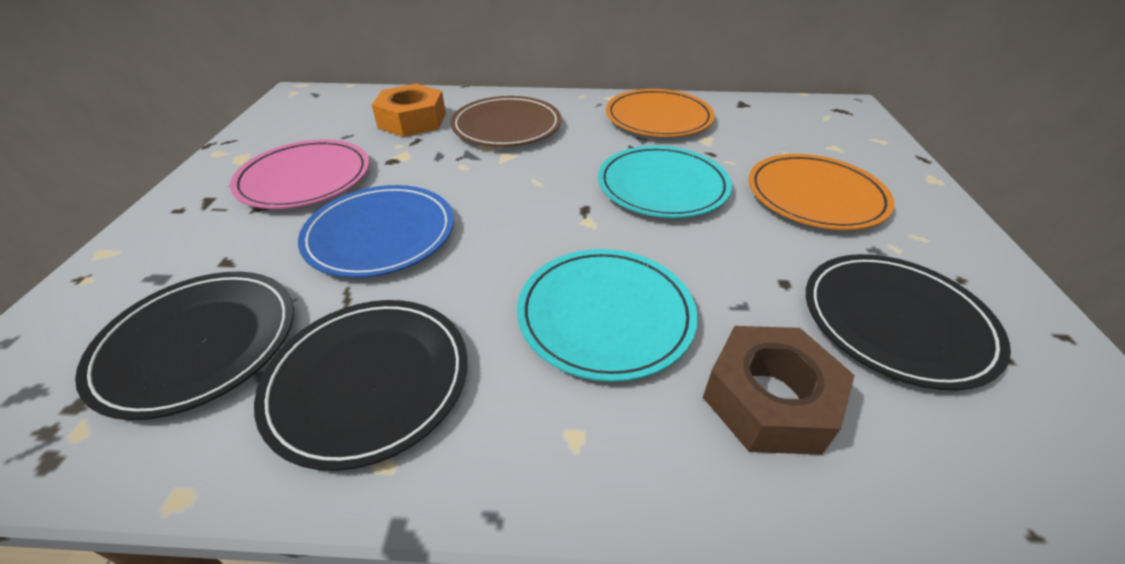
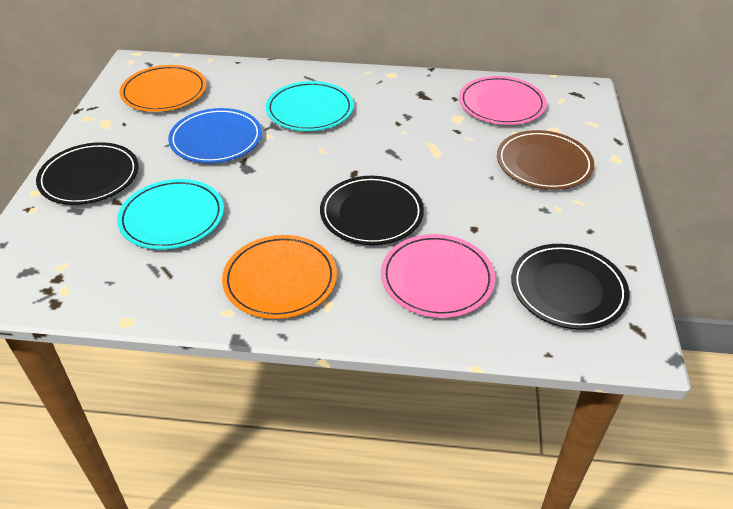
brown nut: 1 -> 0
orange nut: 1 -> 0
pink plate: 1 -> 2

